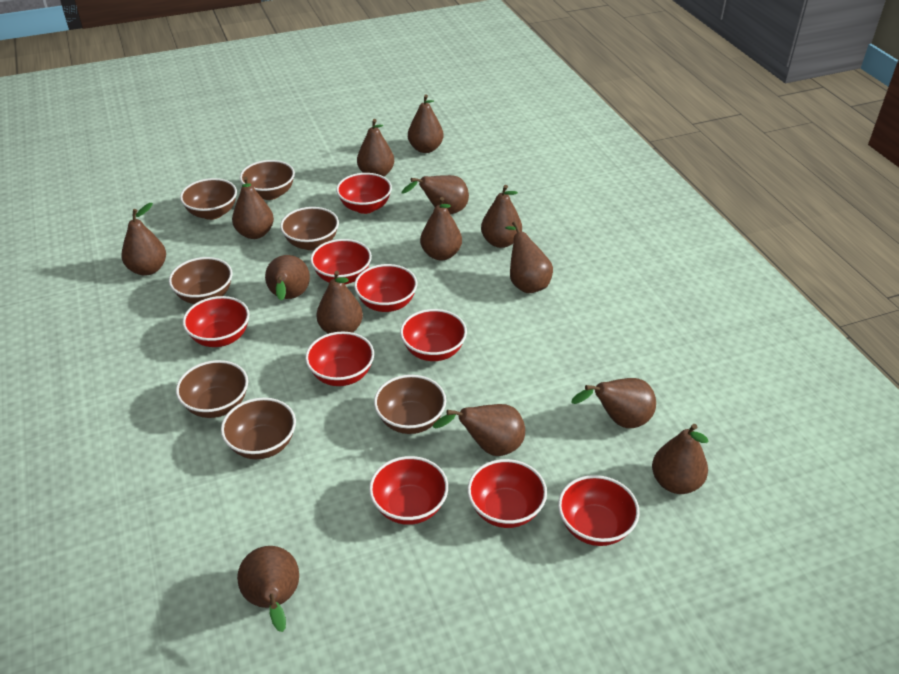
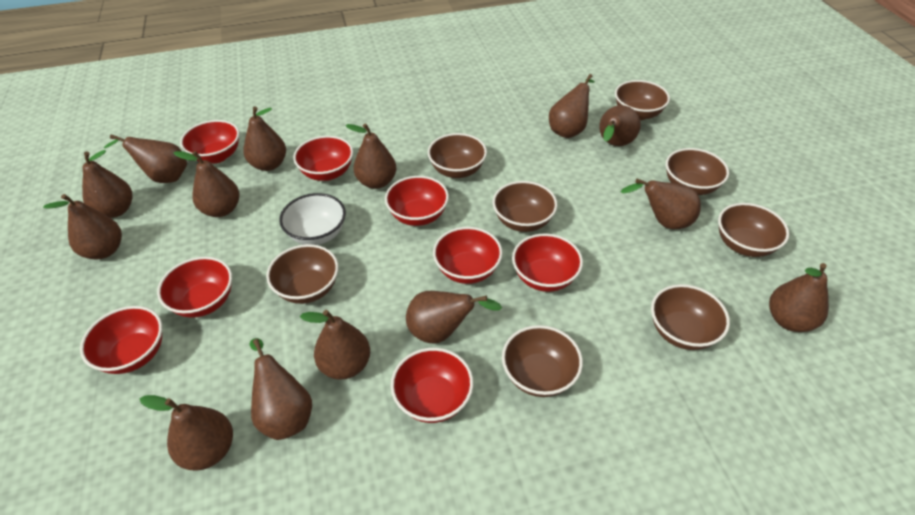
brown bowl: 7 -> 8
red bowl: 9 -> 8
white bowl: 0 -> 1

